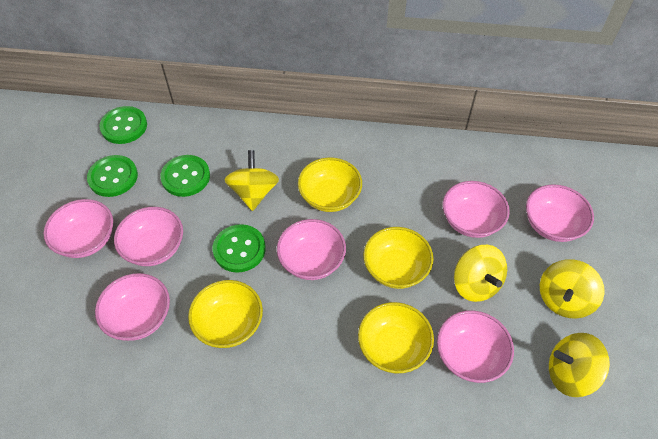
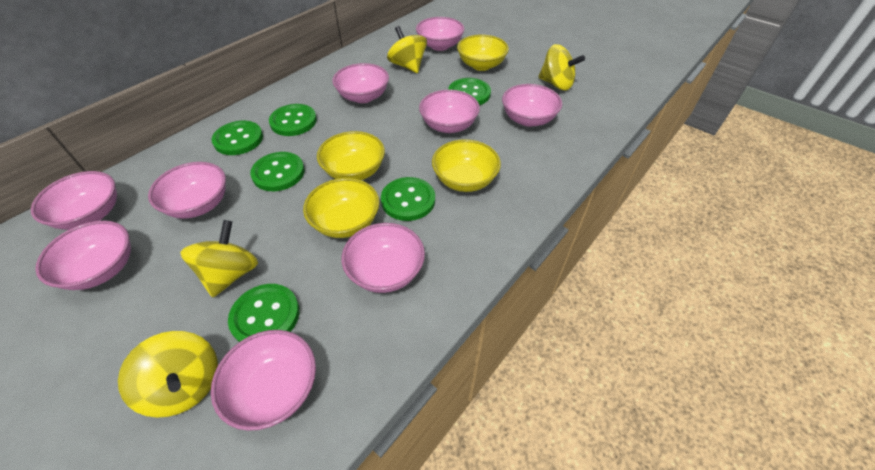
green button: 4 -> 6
pink bowl: 7 -> 9

